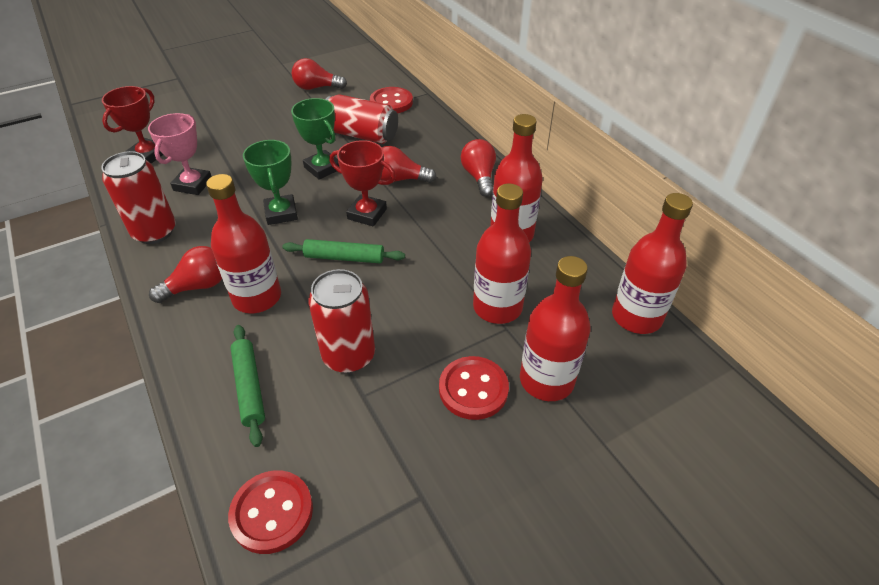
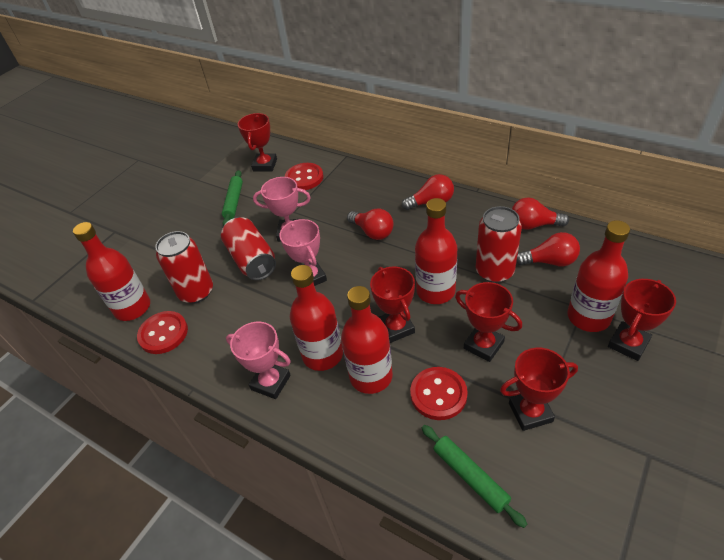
green trophy: 2 -> 0
pink trophy: 1 -> 3
red trophy: 2 -> 5

